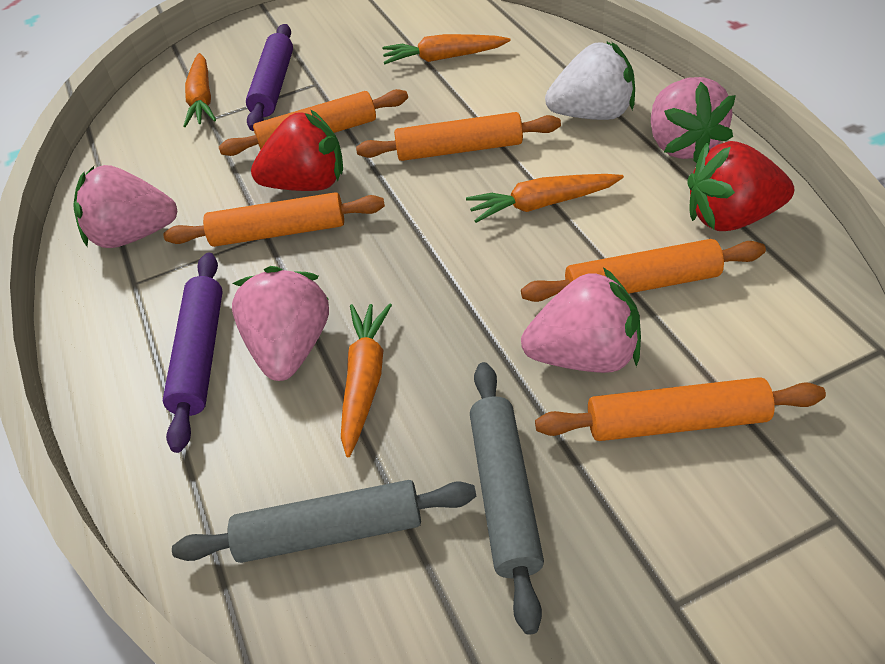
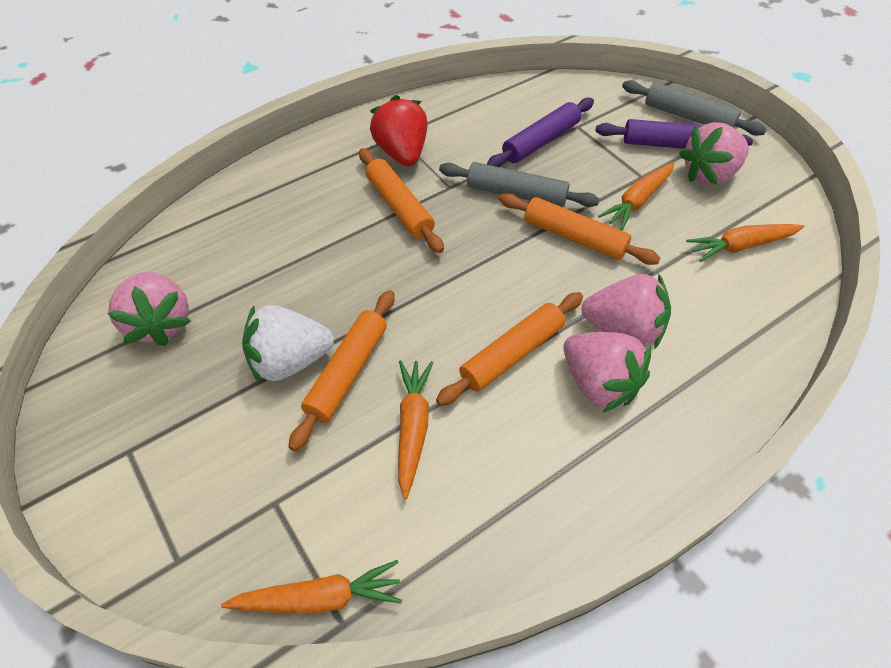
orange rolling pin: 5 -> 4
red strawberry: 2 -> 1

